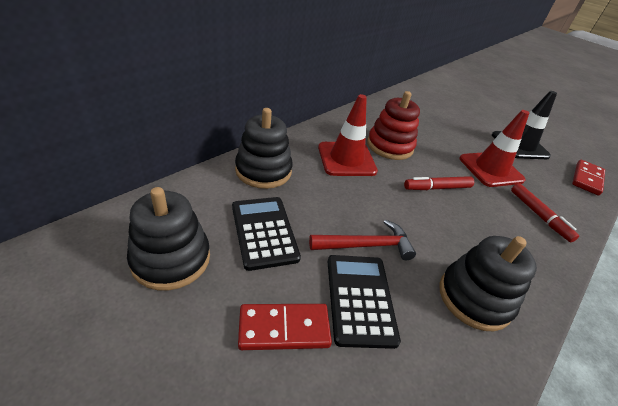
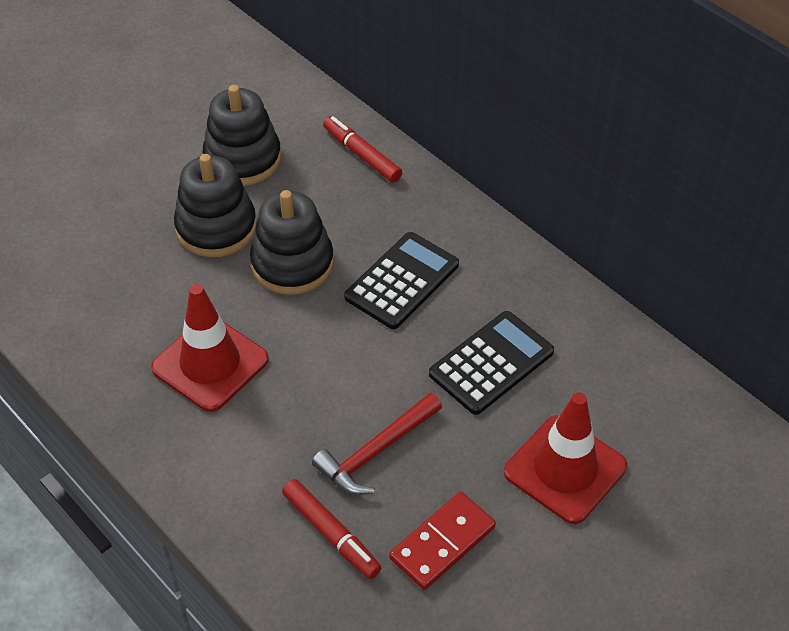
black traffic cone: 1 -> 0
red domino: 2 -> 1
red stacking toy: 1 -> 0

